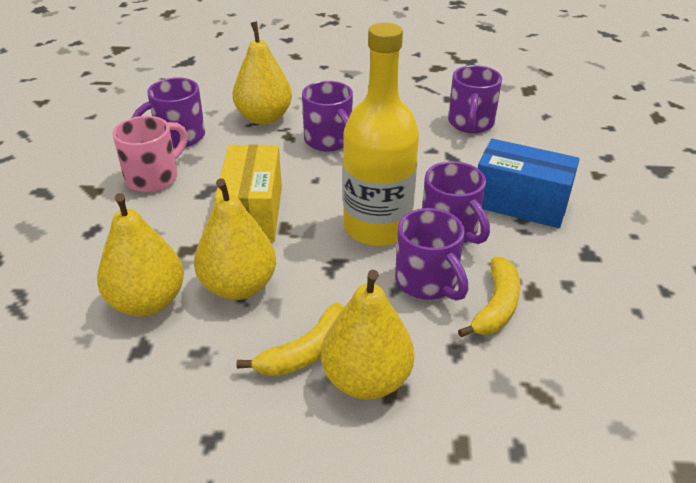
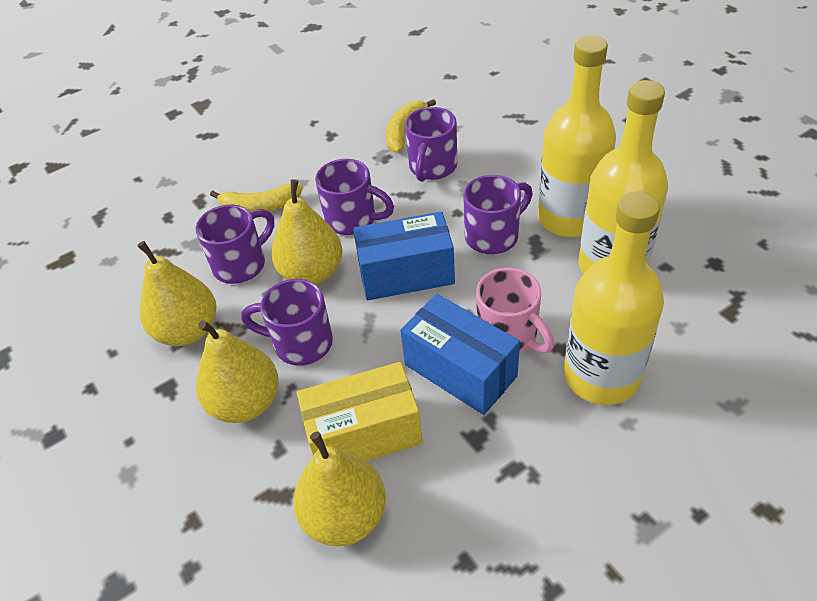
blue box: 1 -> 2
yellow bottle: 1 -> 3

